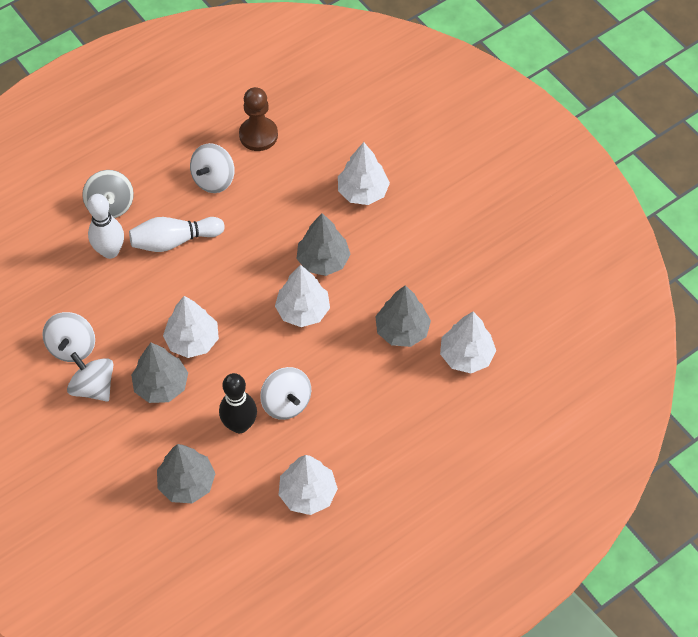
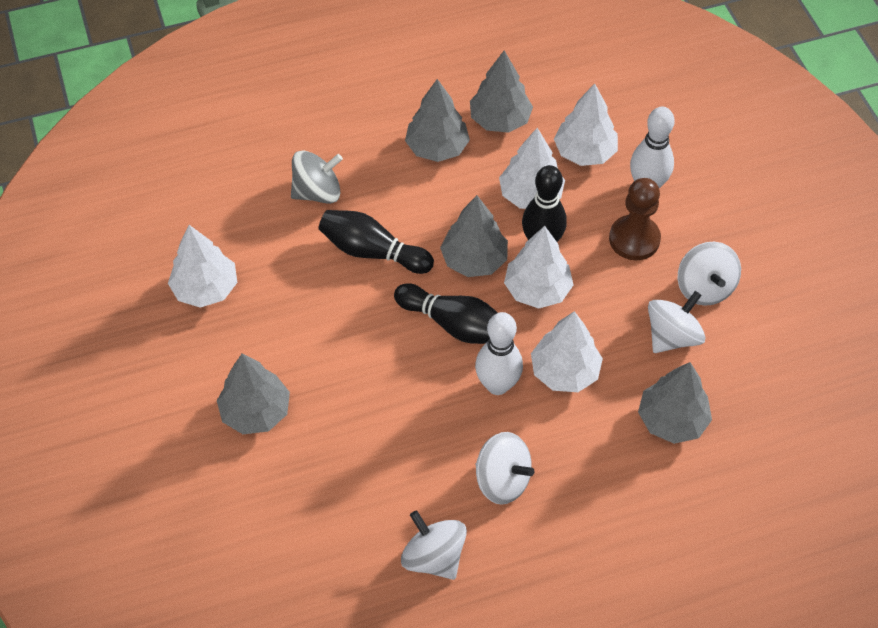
black bowling pin: 1 -> 3
grey tree: 4 -> 5

